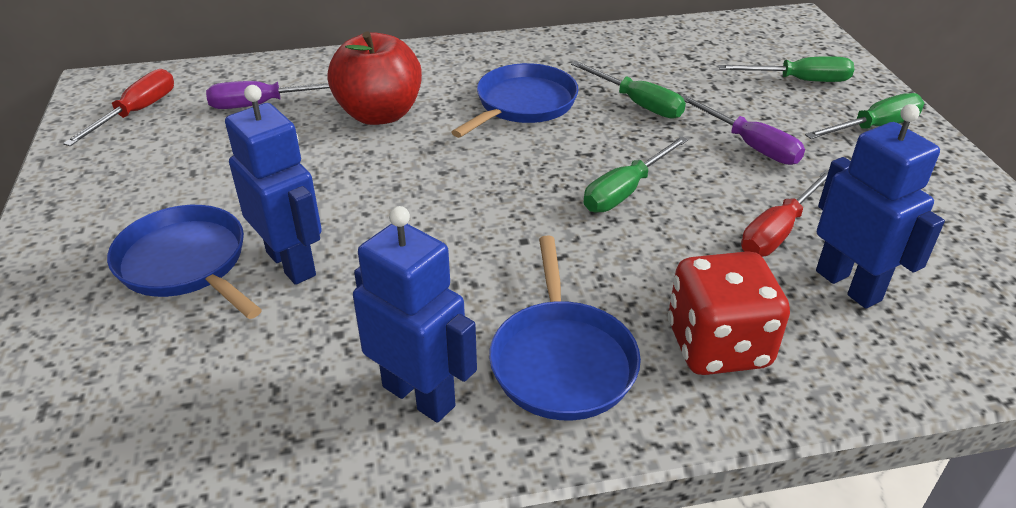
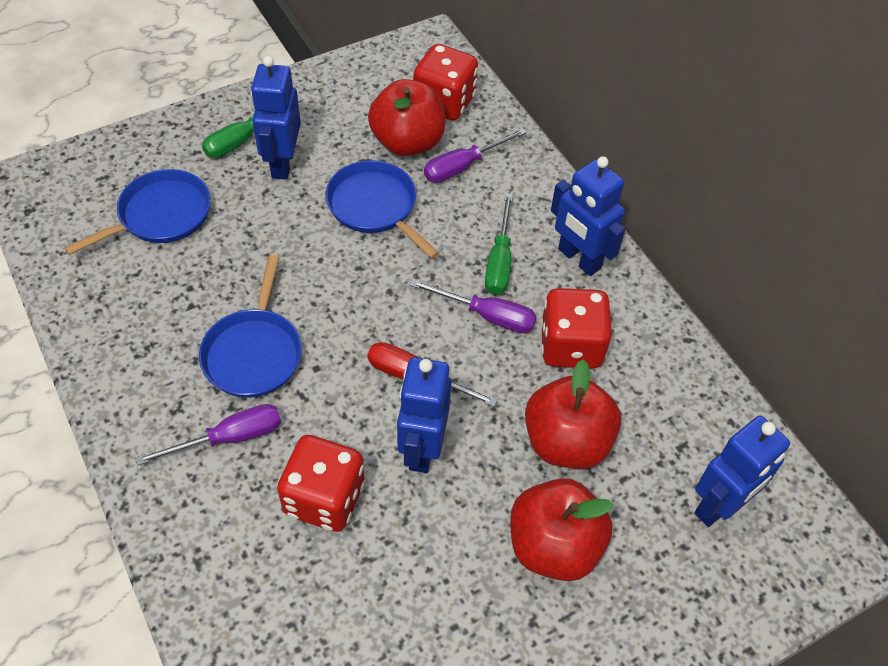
blue robot: 3 -> 4
green screwdriver: 4 -> 2
purple screwdriver: 2 -> 3
red apple: 1 -> 3
red dice: 1 -> 3
red screwdriver: 2 -> 1

